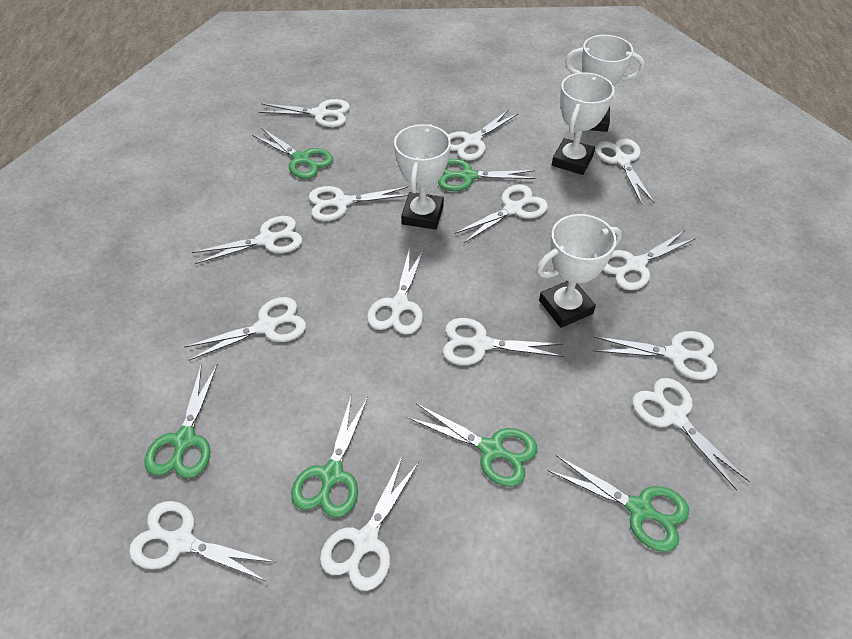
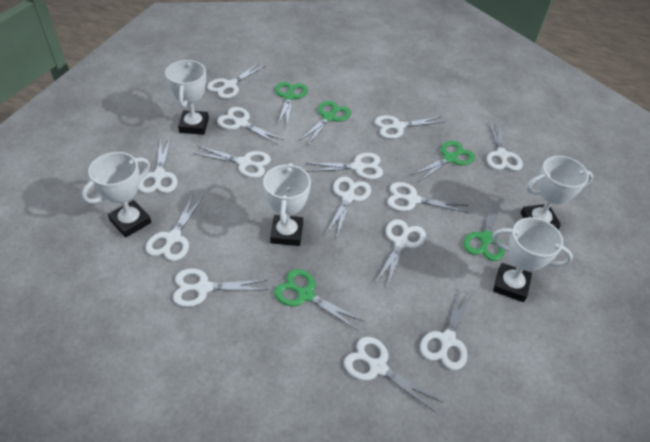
green scissors: 6 -> 5
white trophy: 4 -> 5

